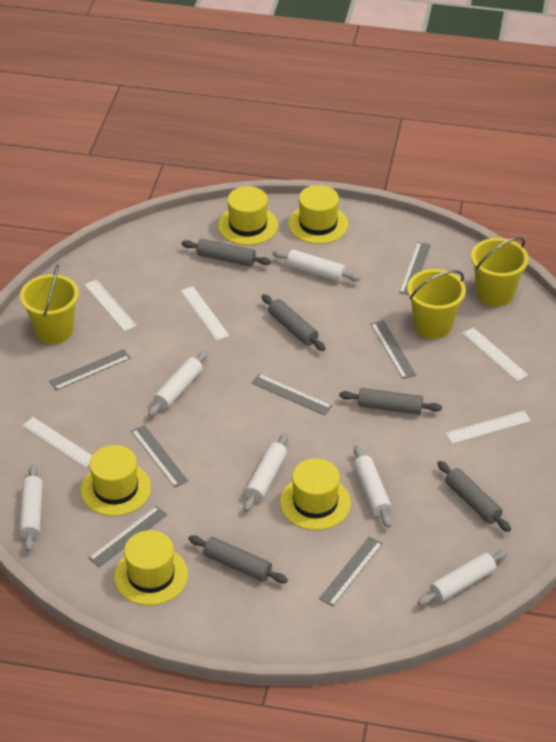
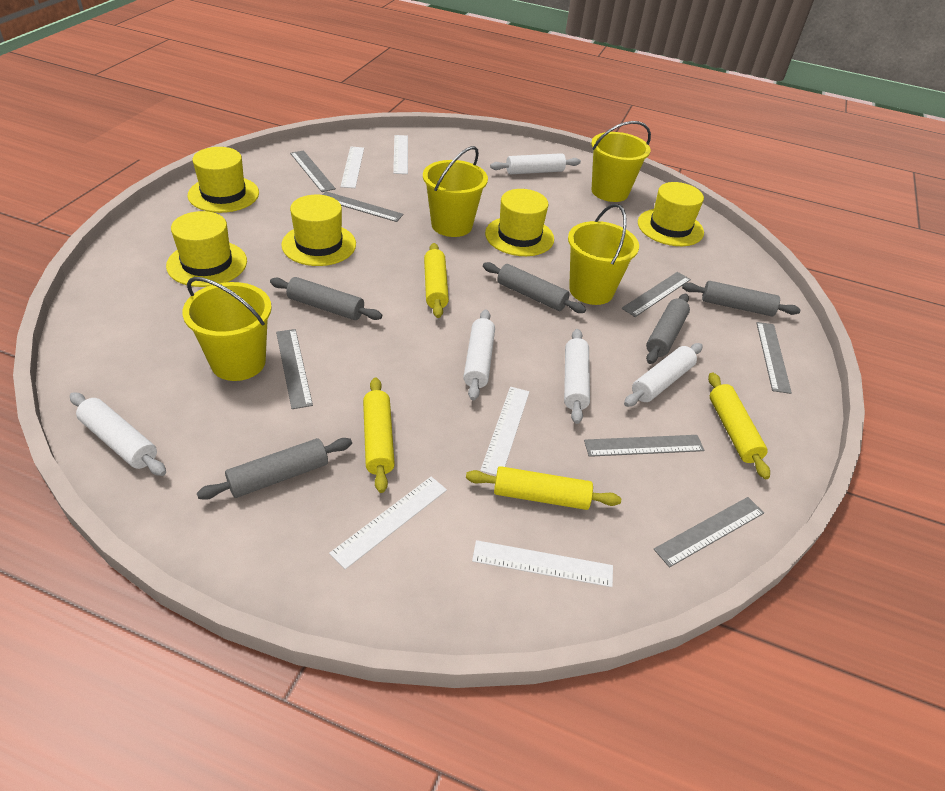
white rolling pin: 6 -> 5
yellow bucket: 3 -> 4
yellow rolling pin: 0 -> 4

